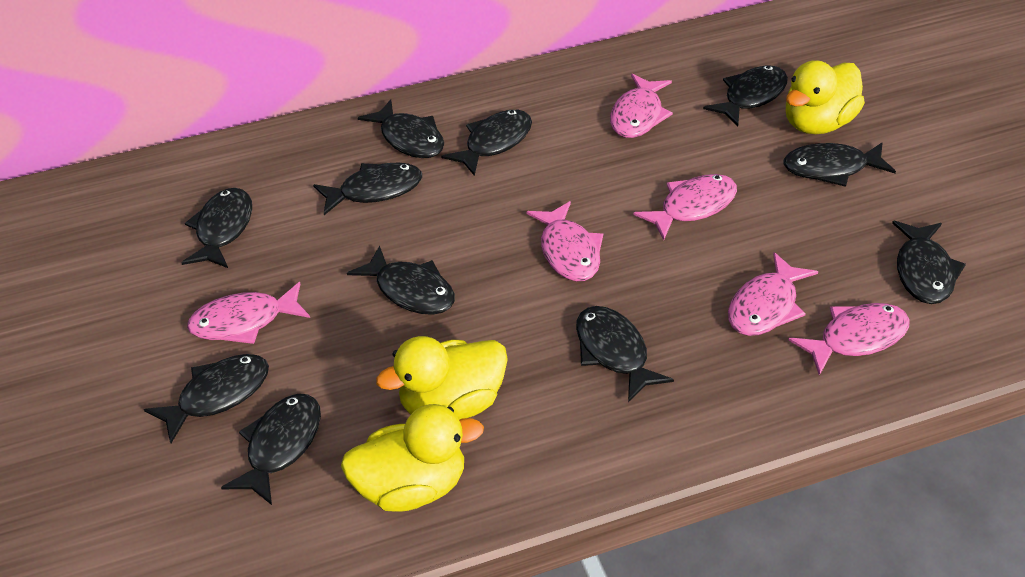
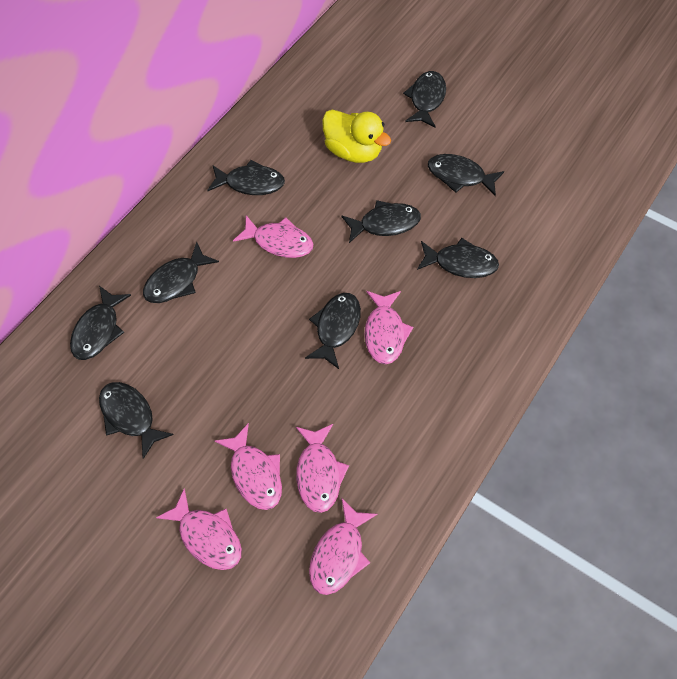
black fish: 11 -> 9
yellow duck: 3 -> 1

